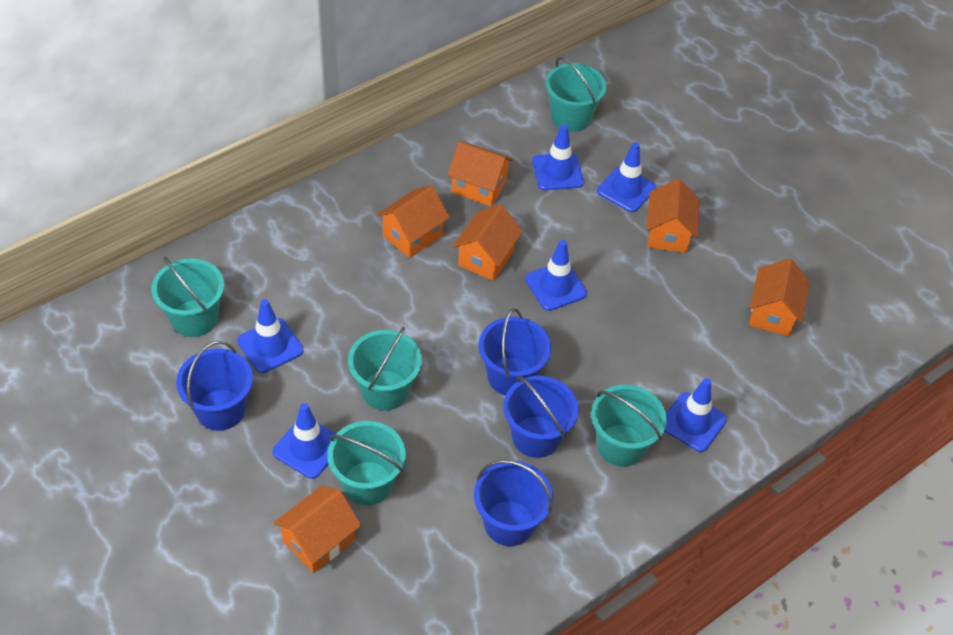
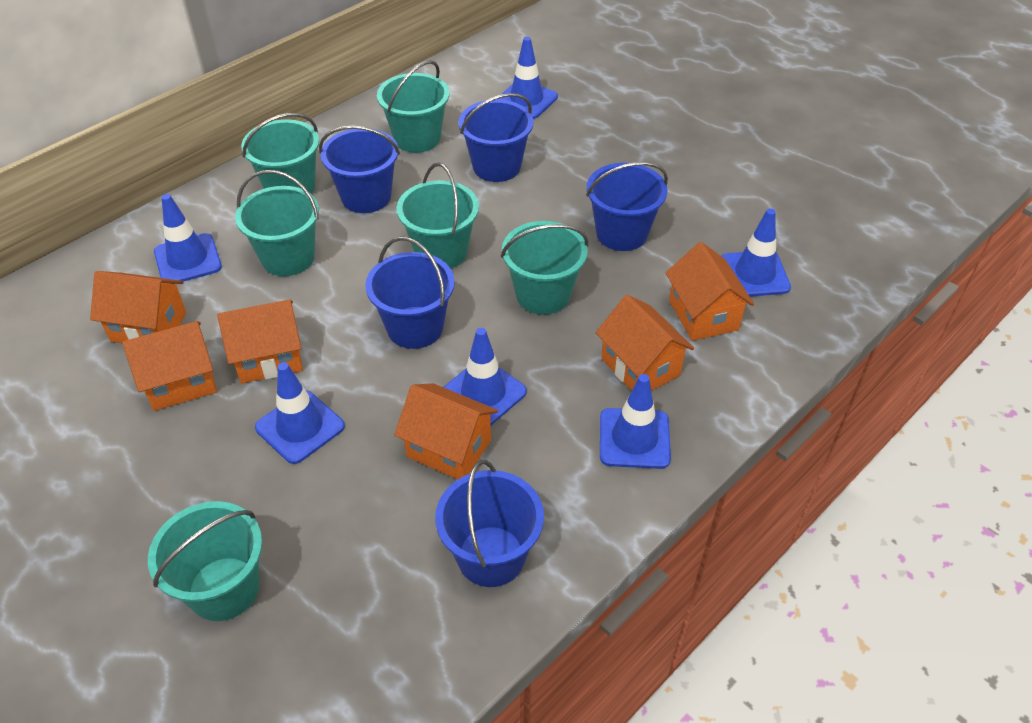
blue bucket: 4 -> 5
turquoise bucket: 5 -> 6

